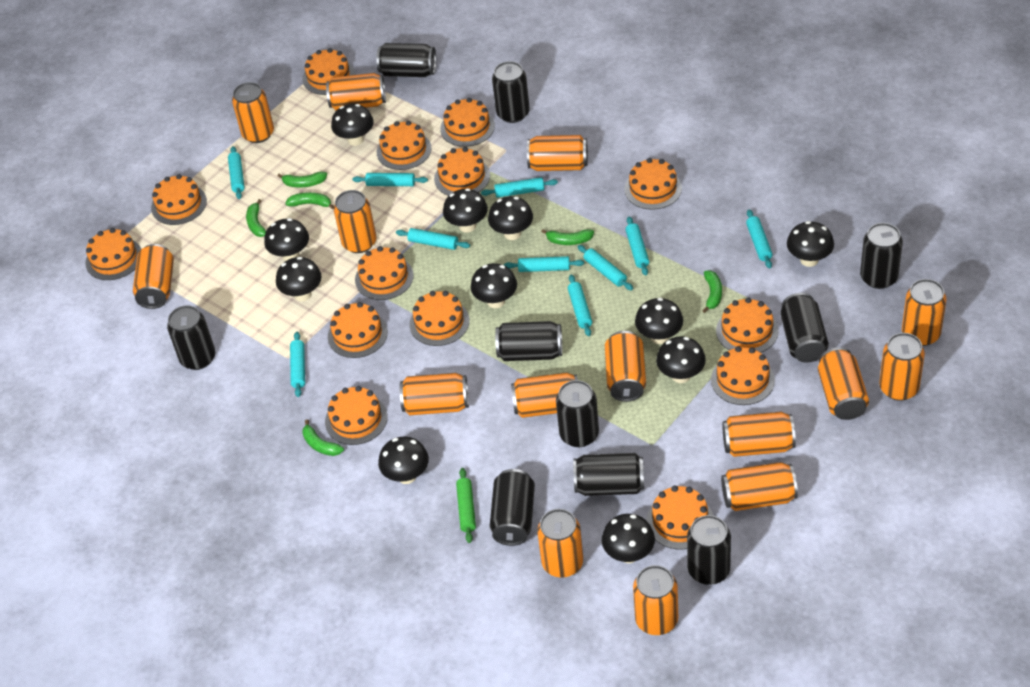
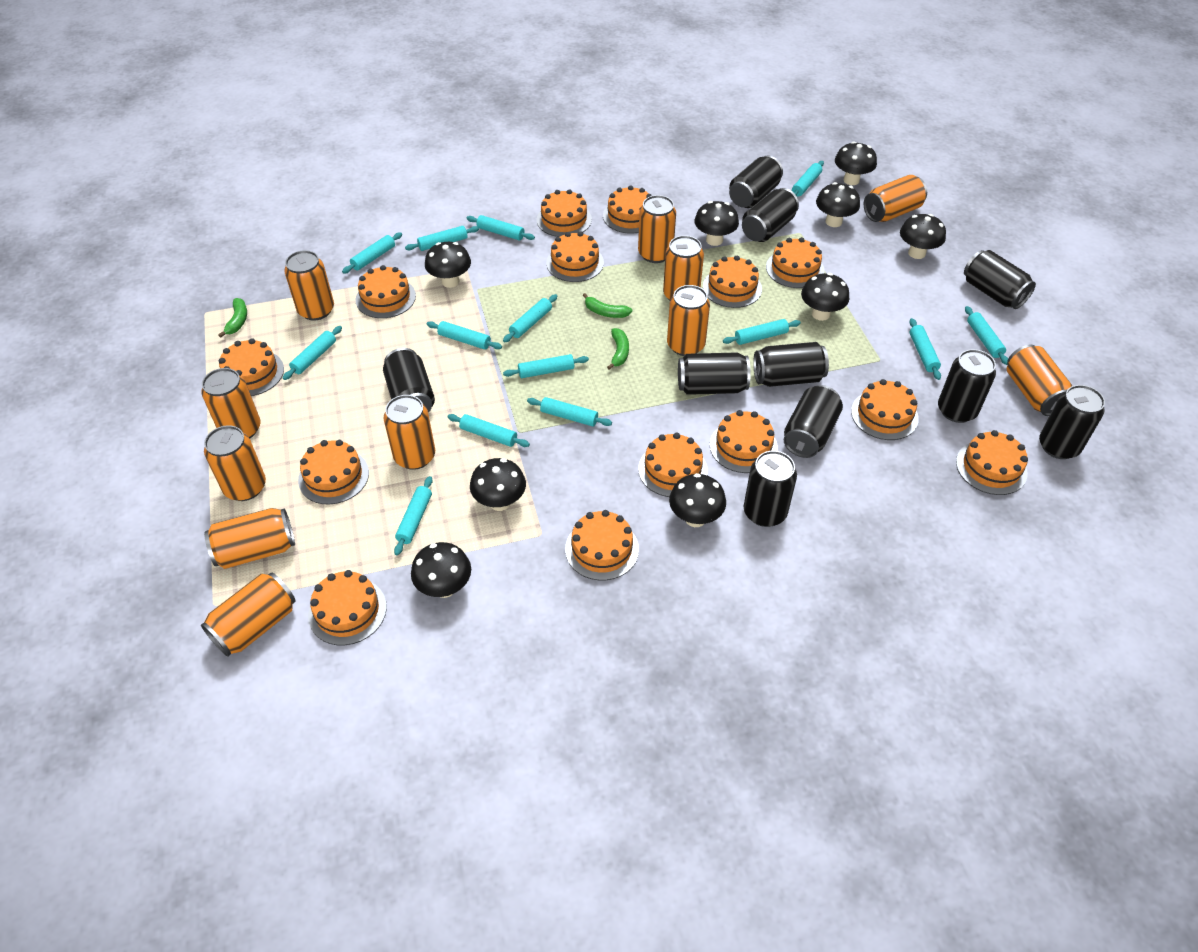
black mushroom: 11 -> 9
green banana: 6 -> 3
green rolling pin: 1 -> 0
orange can: 15 -> 11
turquoise rolling pin: 10 -> 14

